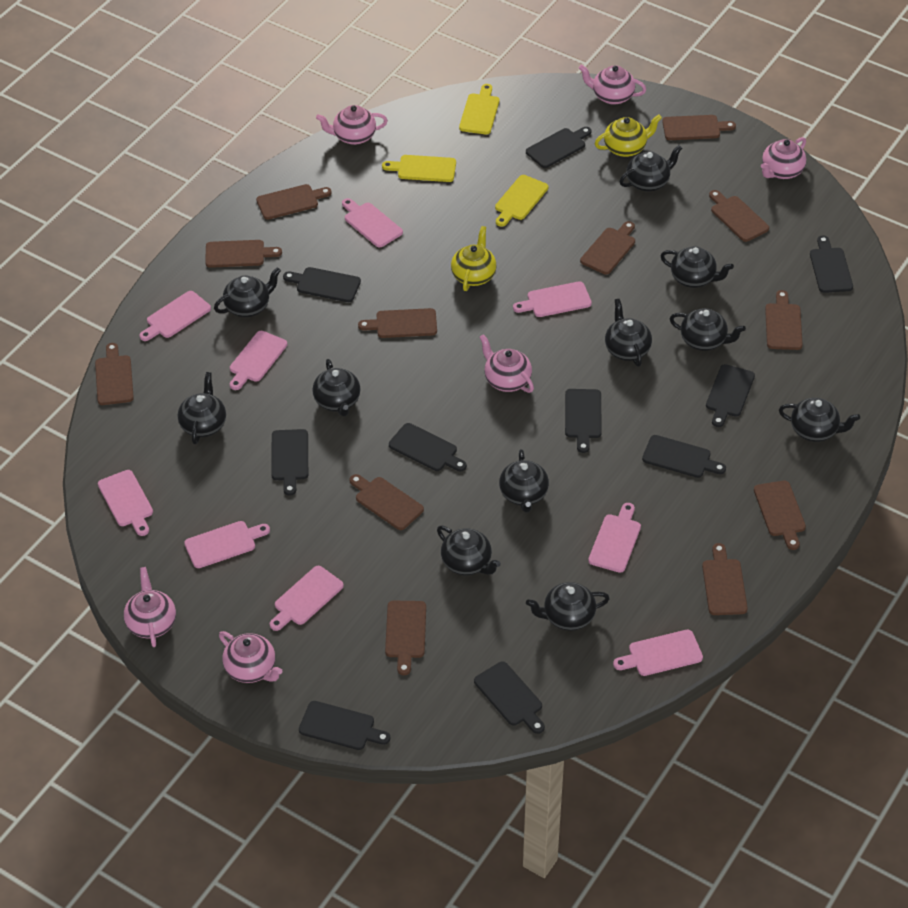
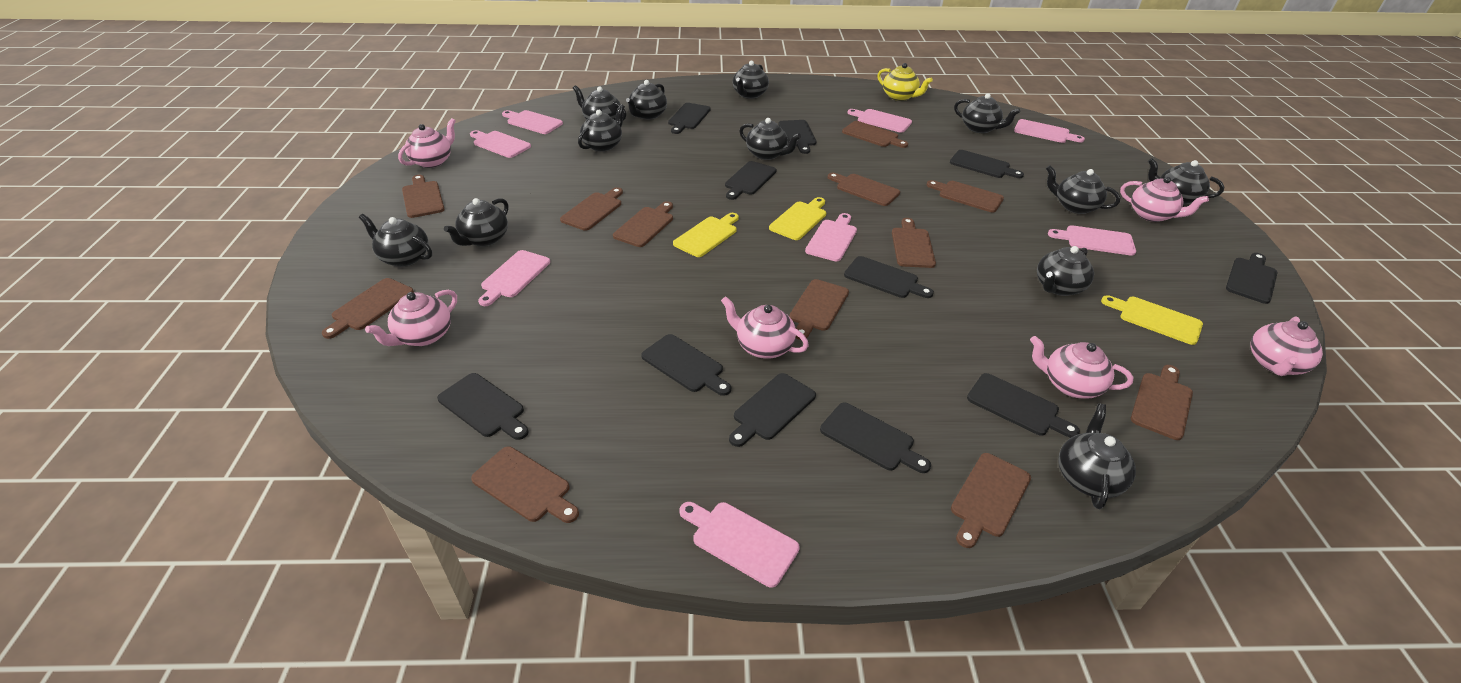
black cutting board: 10 -> 11
black teapot: 11 -> 12
pink cutting board: 9 -> 8
yellow teapot: 2 -> 1

